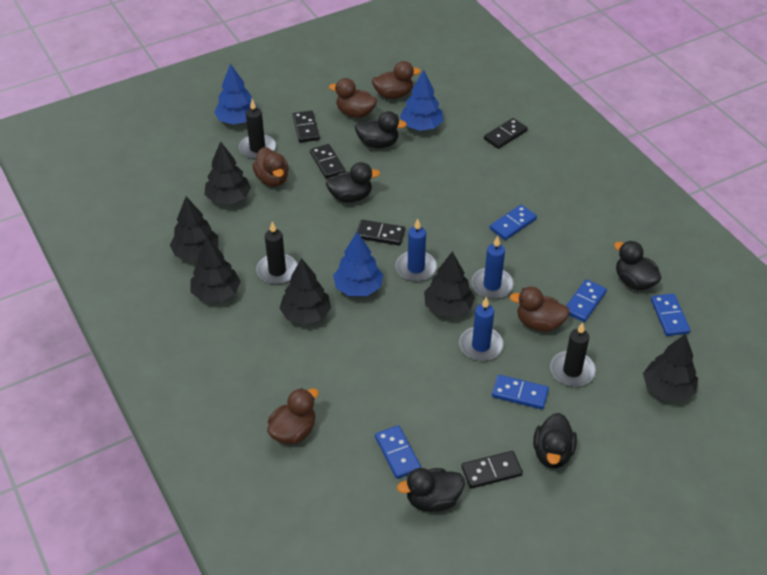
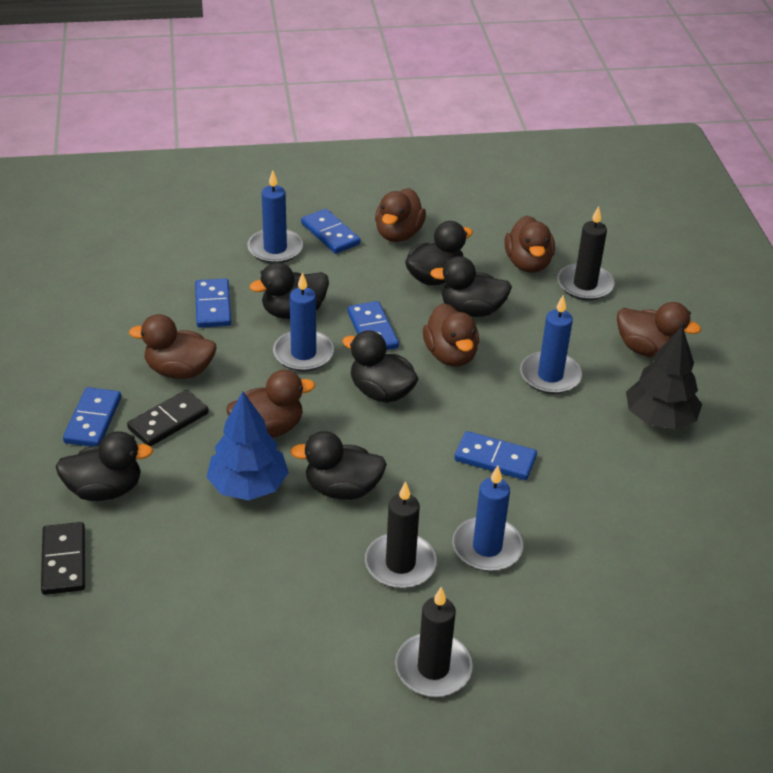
black domino: 5 -> 2
black duck: 5 -> 6
black tree: 6 -> 1
blue candle: 3 -> 4
blue tree: 3 -> 1
brown duck: 5 -> 6

